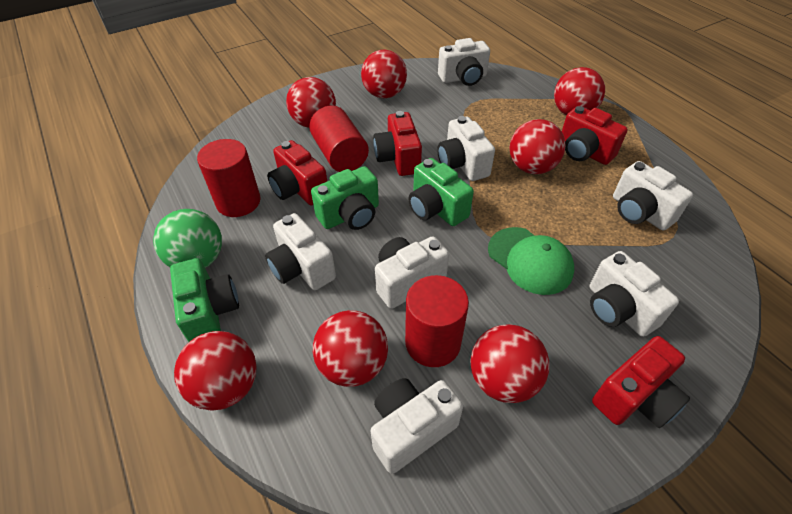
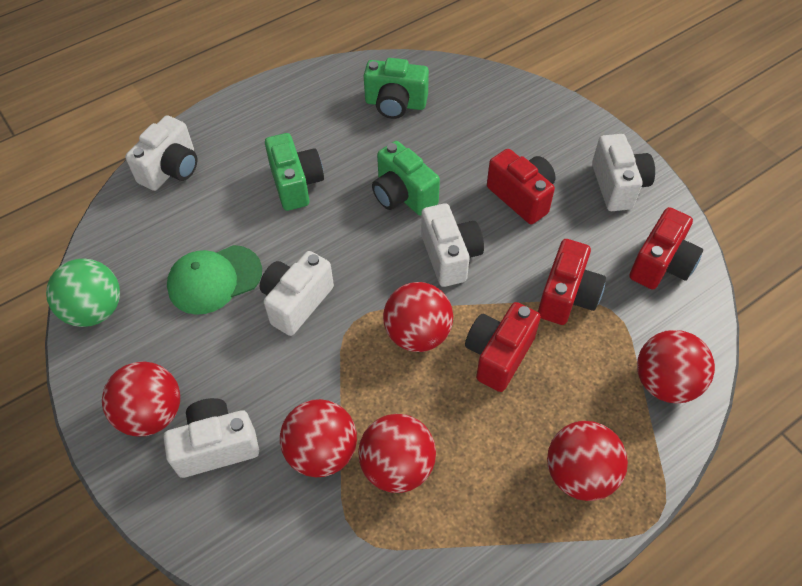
red ball: 7 -> 6
red cylinder: 3 -> 0
white camera: 7 -> 5

